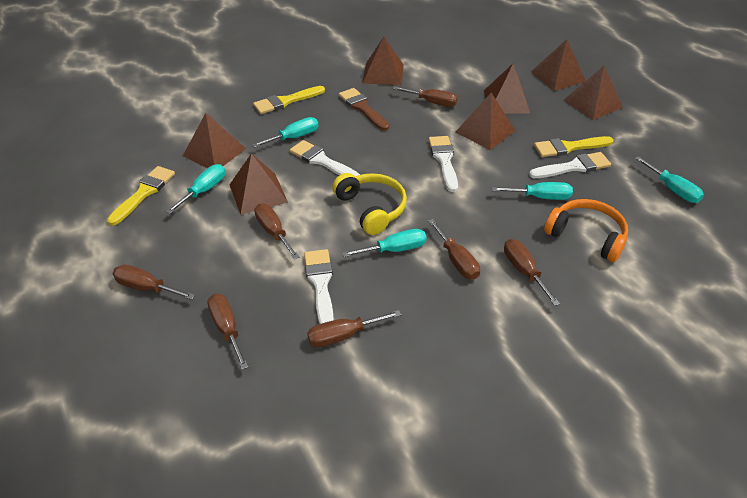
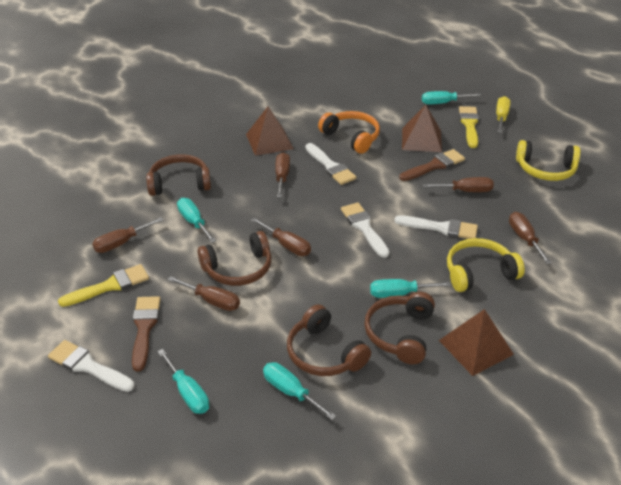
brown brush: 1 -> 2
brown headphones: 0 -> 4
brown pyramid: 7 -> 3
brown screwdriver: 7 -> 6
yellow brush: 3 -> 2
yellow headphones: 1 -> 2
yellow screwdriver: 0 -> 1

